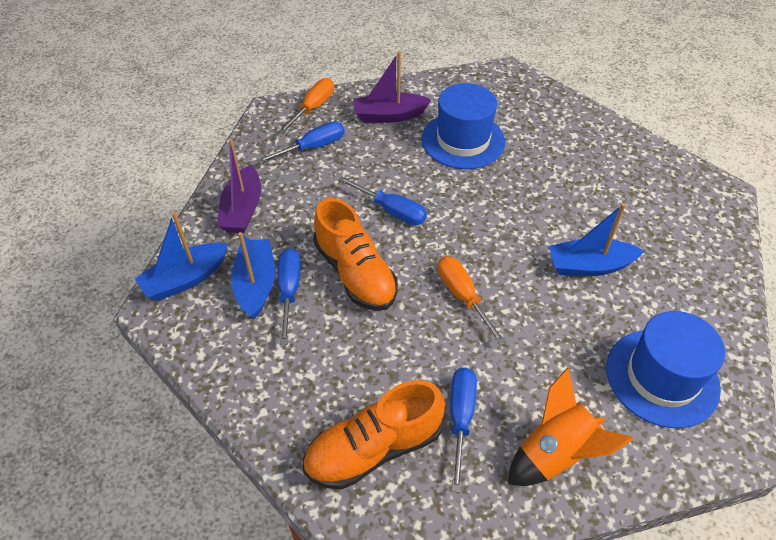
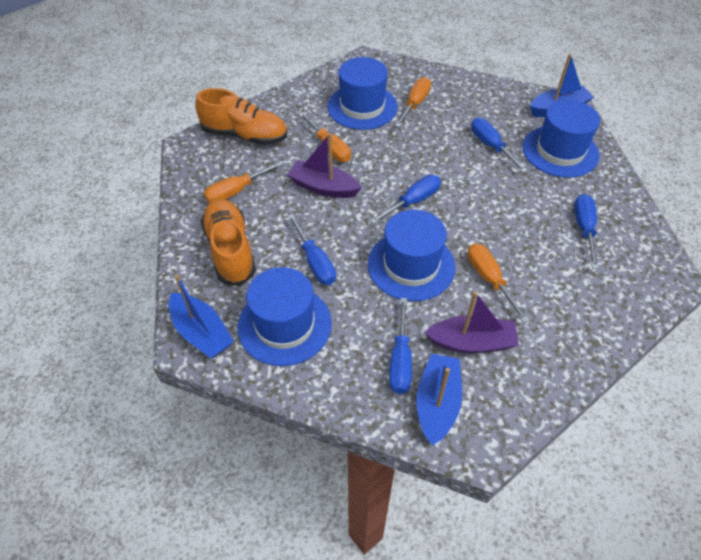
blue hat: 2 -> 4
blue screwdriver: 4 -> 5
orange rocket: 1 -> 0
orange screwdriver: 2 -> 4

